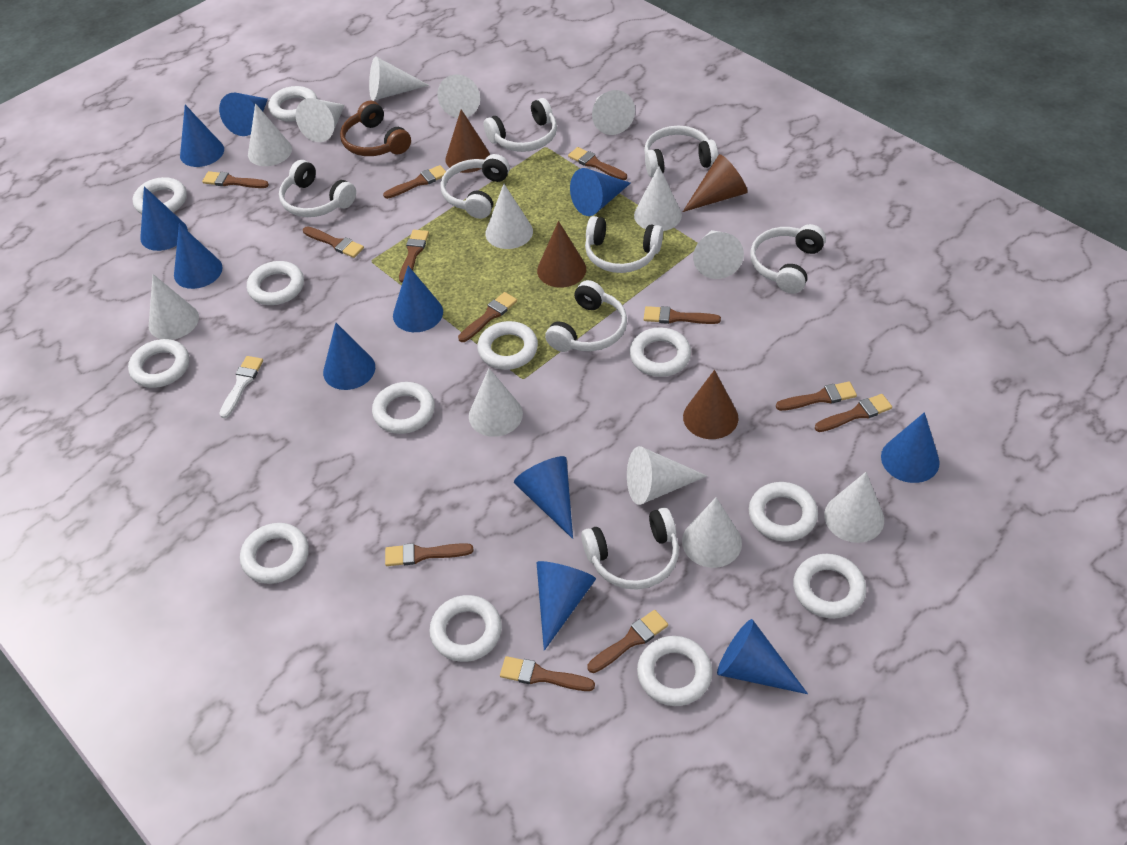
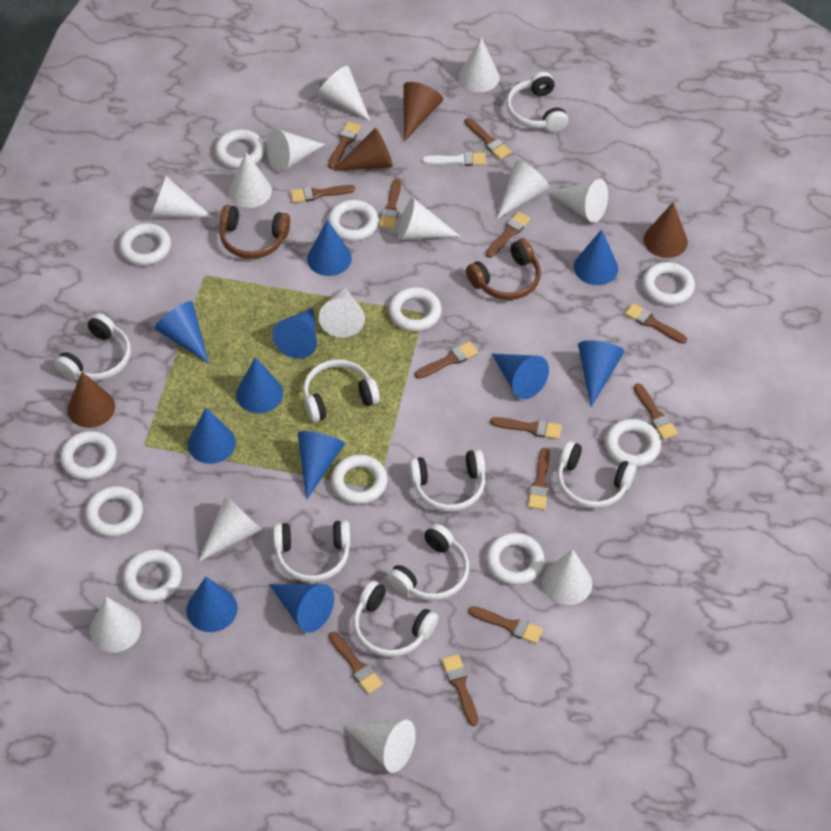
brown brush: 12 -> 13
brown headphones: 1 -> 2
white ring: 12 -> 11

